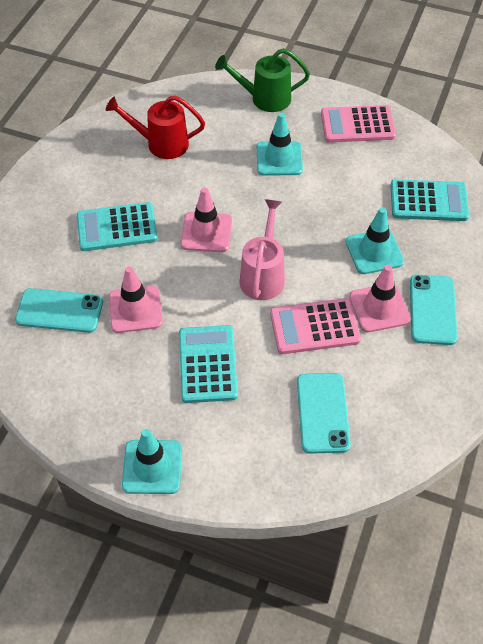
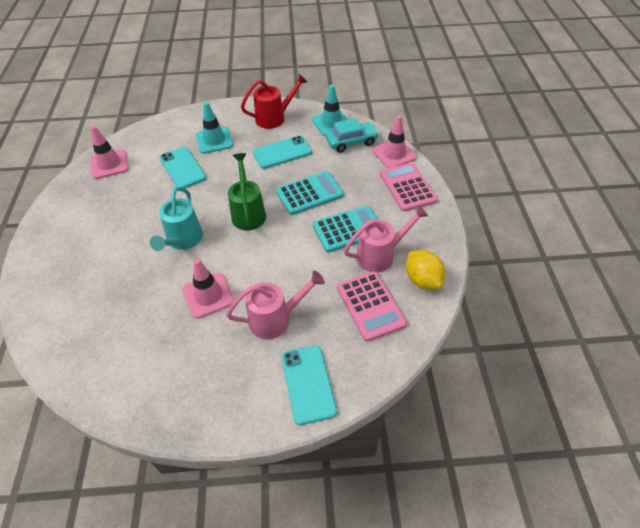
pink watering can: 1 -> 2
turquoise calculator: 3 -> 2
turquoise car: 0 -> 1
turquoise traffic cone: 3 -> 2
turquoise watering can: 0 -> 1
yellow lemon: 0 -> 1

